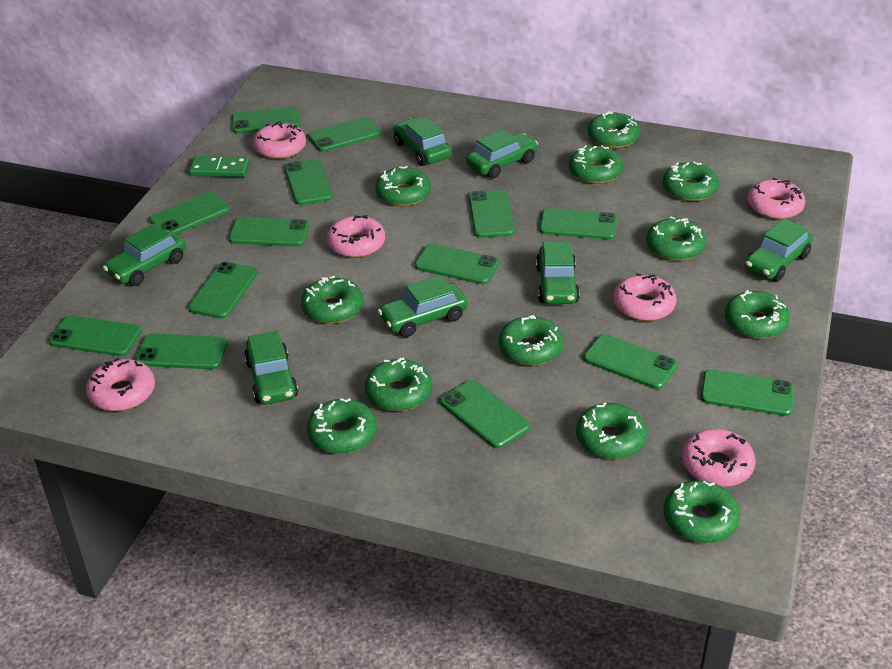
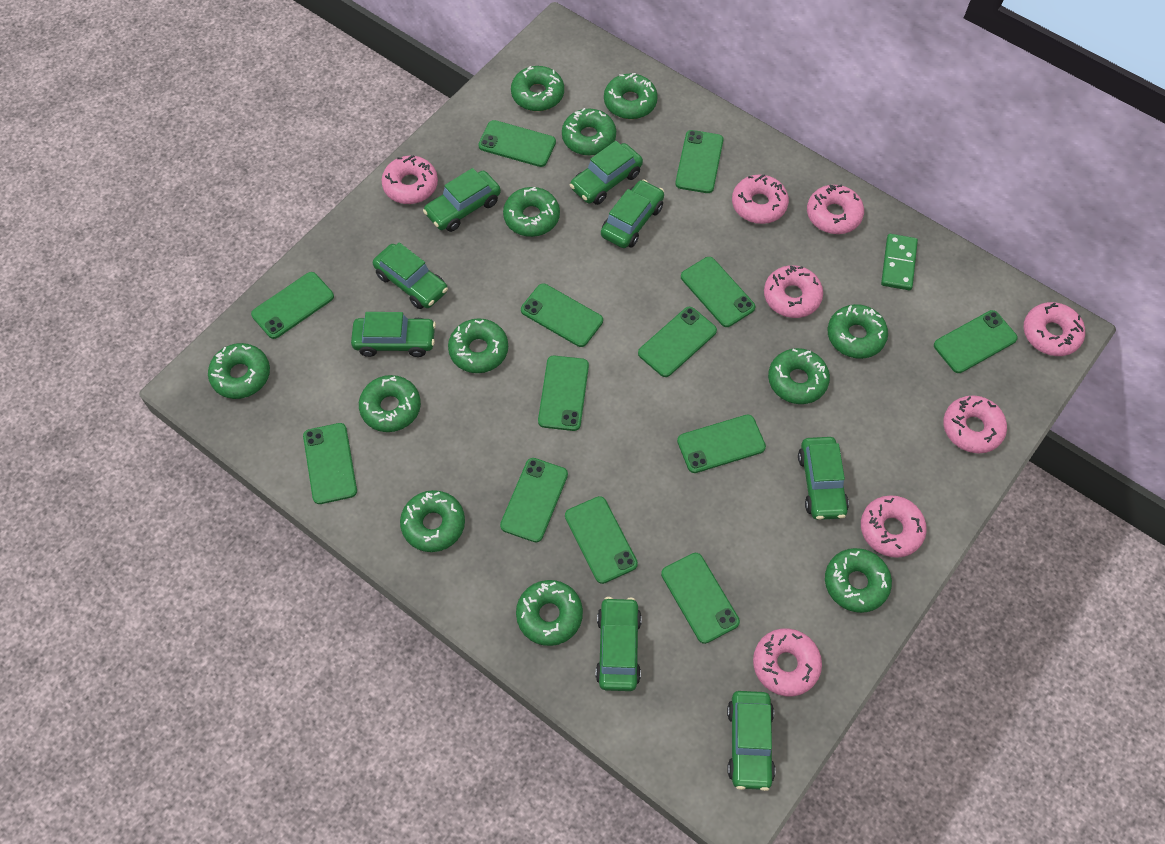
green car: 7 -> 8
green phone: 14 -> 13
pink donut: 6 -> 8

